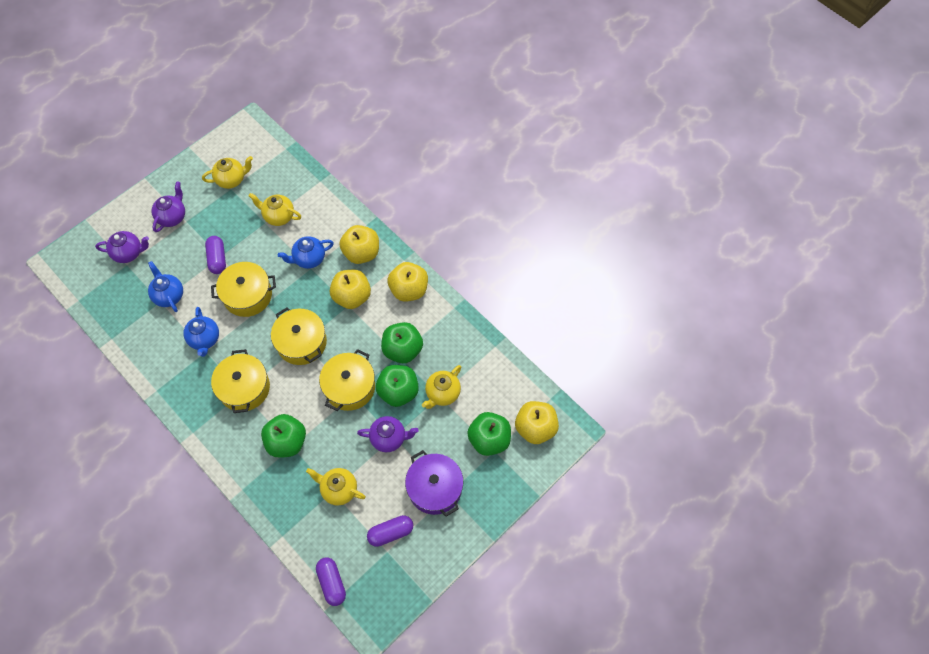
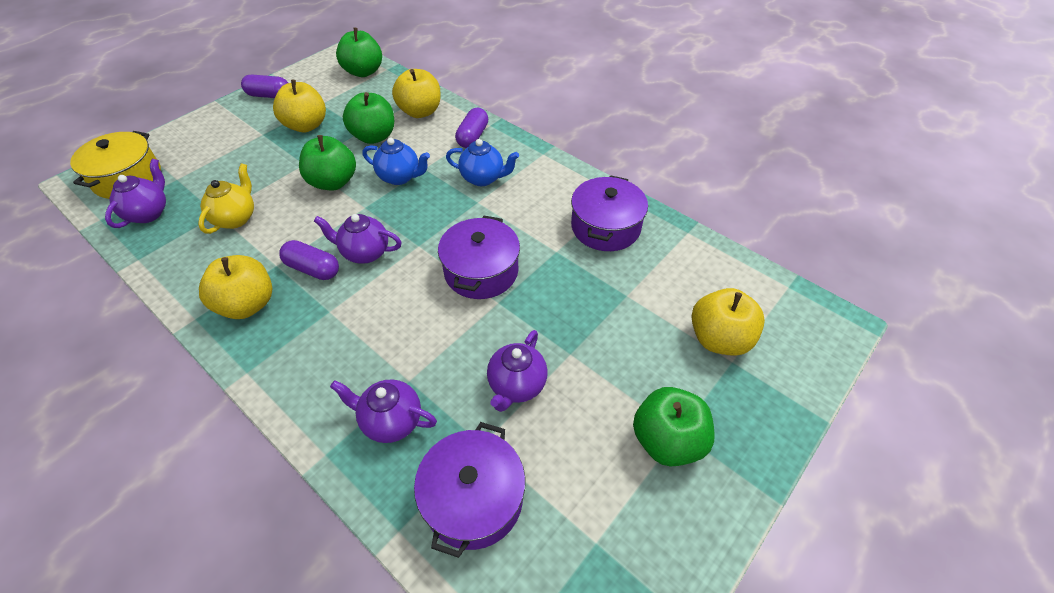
blue teapot: 3 -> 2
purple pot: 1 -> 3
purple teapot: 3 -> 4
yellow pot: 4 -> 1
yellow teapot: 4 -> 1

